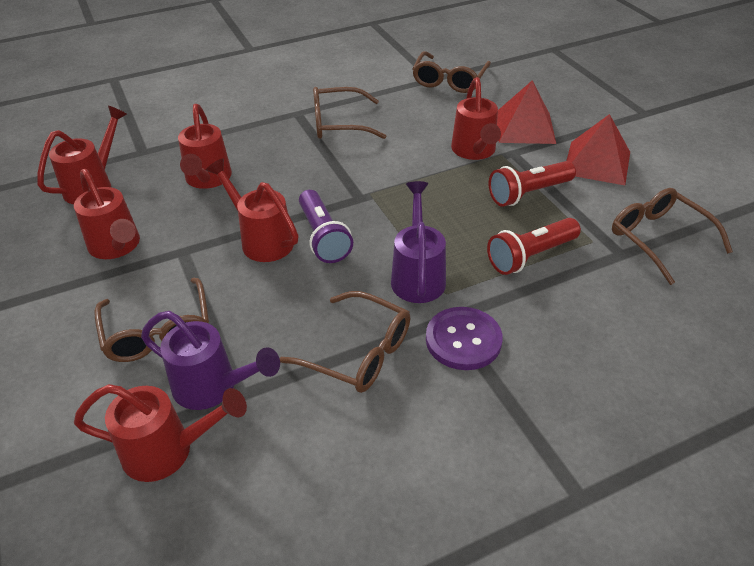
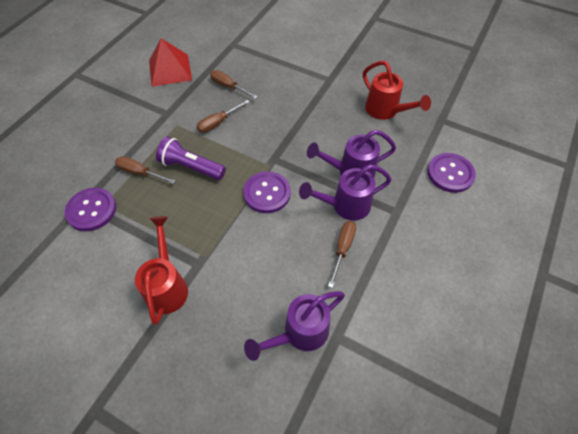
brown glasses: 5 -> 0
brown screwdriver: 0 -> 4
purple button: 1 -> 3
purple watering can: 2 -> 3
red flashlight: 2 -> 0
red pyramid: 2 -> 1
red watering can: 6 -> 2

